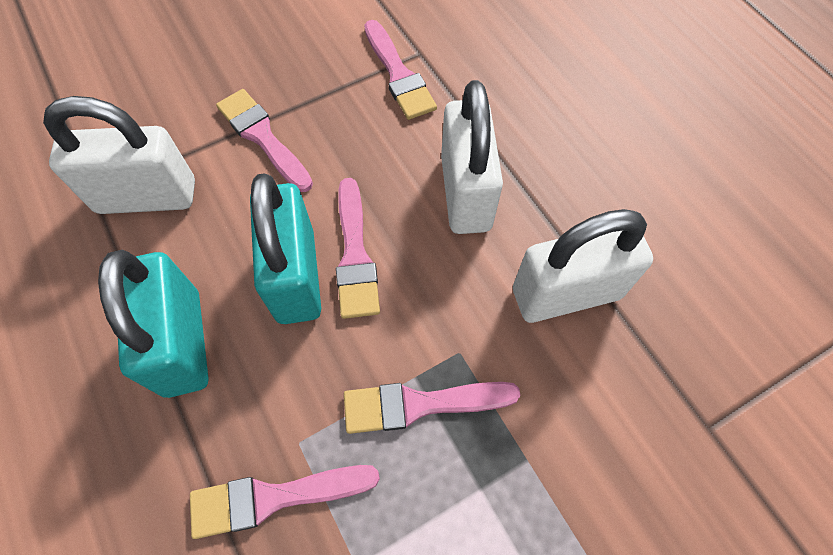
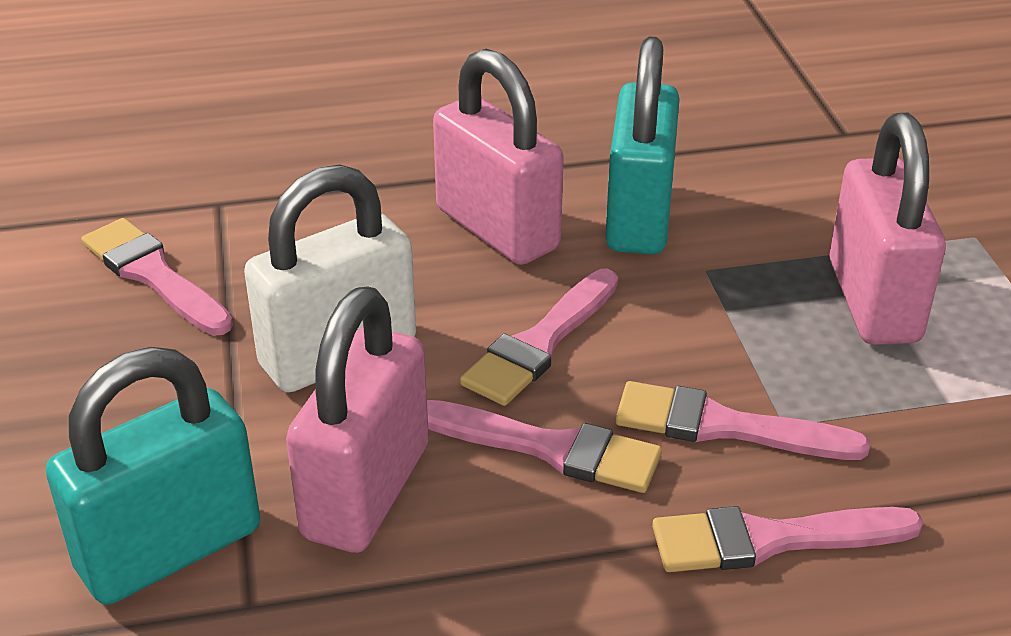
pink padlock: 0 -> 3
white padlock: 3 -> 1

